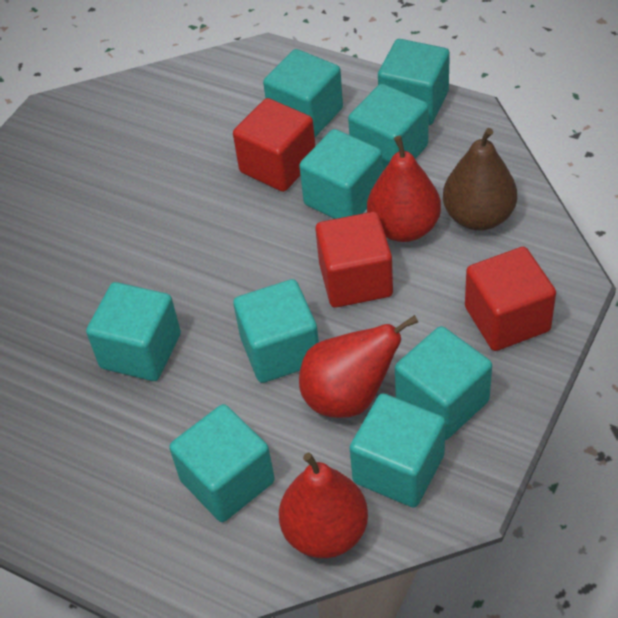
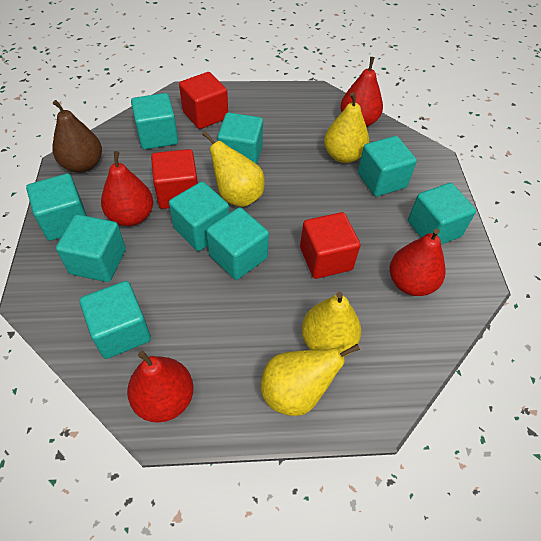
red pear: 3 -> 4
yellow pear: 0 -> 4

